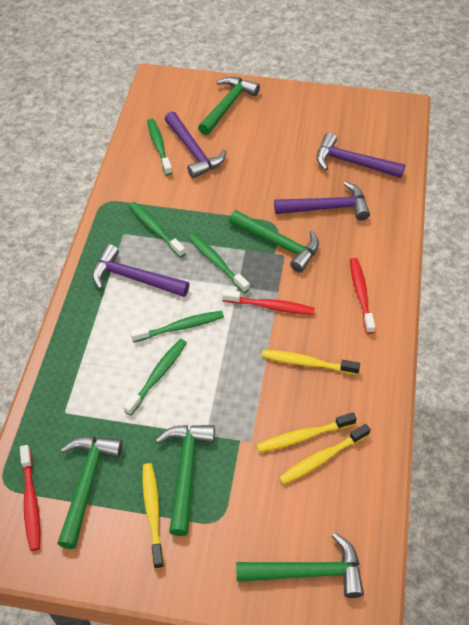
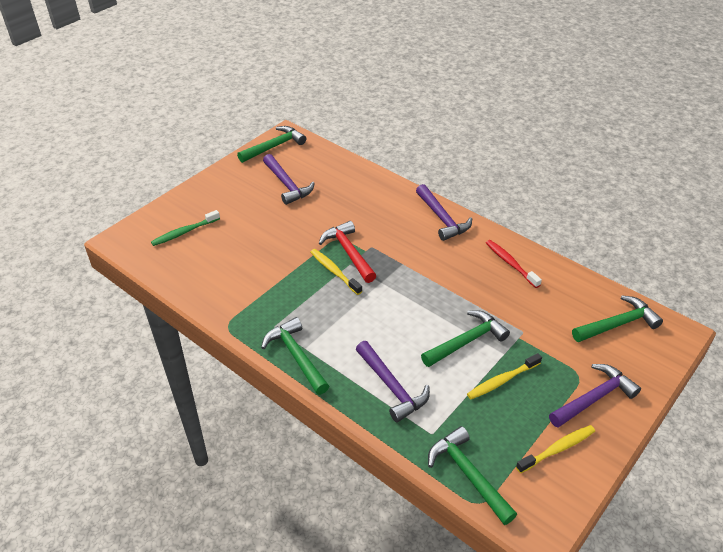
green toothbrush: 5 -> 1
red hammer: 0 -> 1
red toothbrush: 3 -> 1
yellow toothbrush: 4 -> 3

